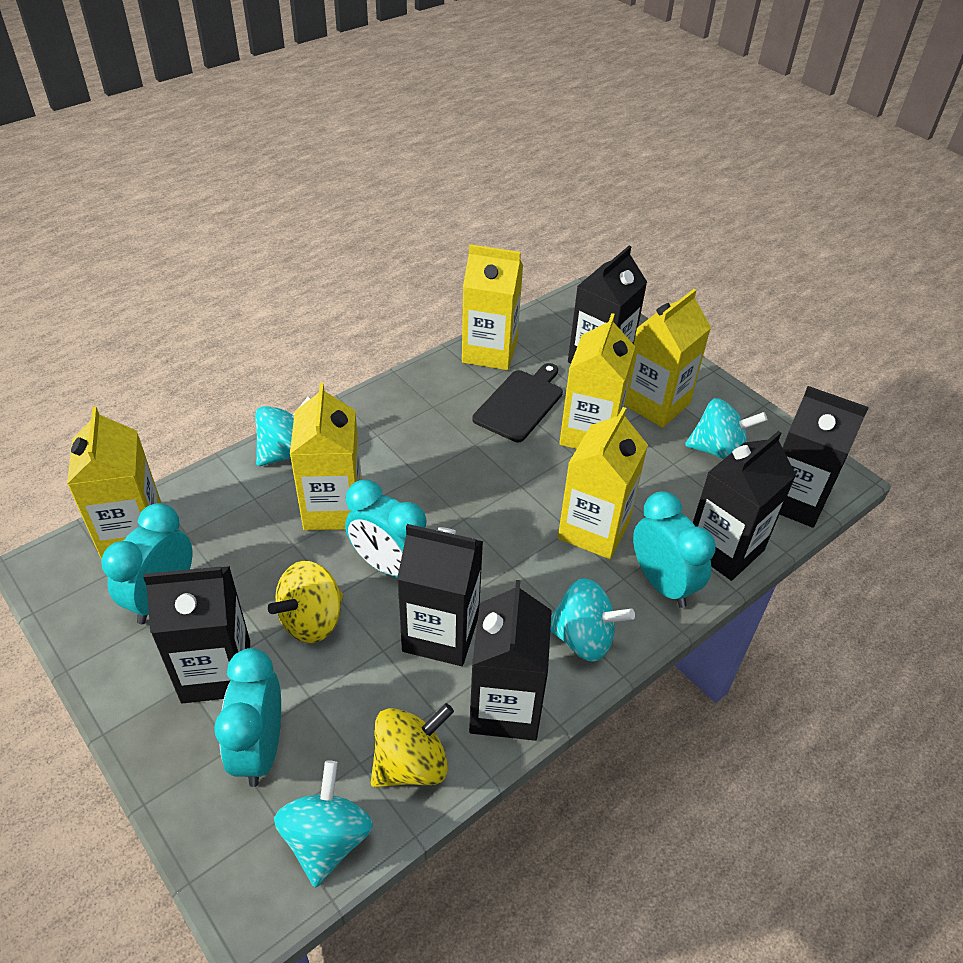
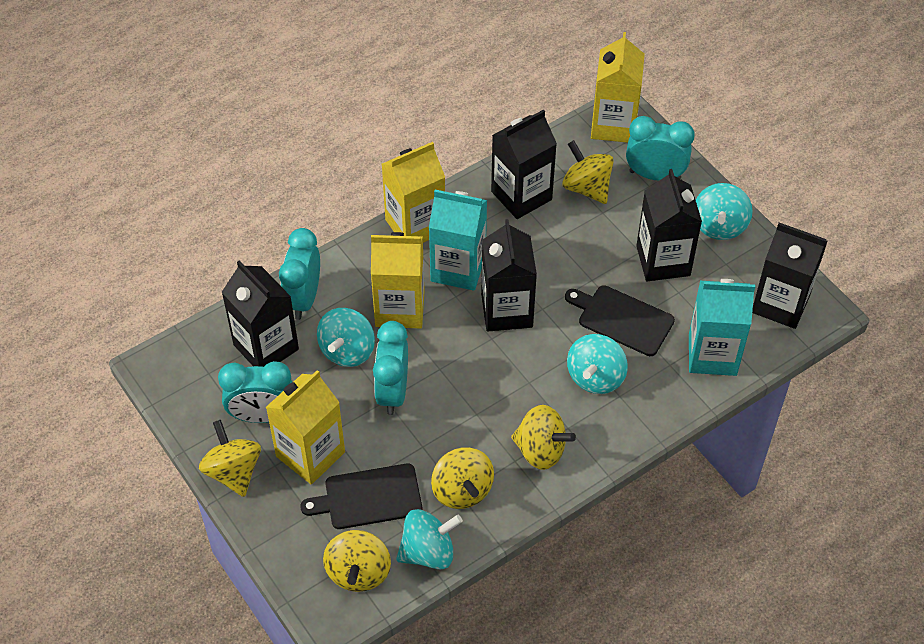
black carton: 6 -> 5
black cutting board: 1 -> 2
turquoise carton: 0 -> 2
yellow carton: 6 -> 4
yellow spinning top: 2 -> 5

